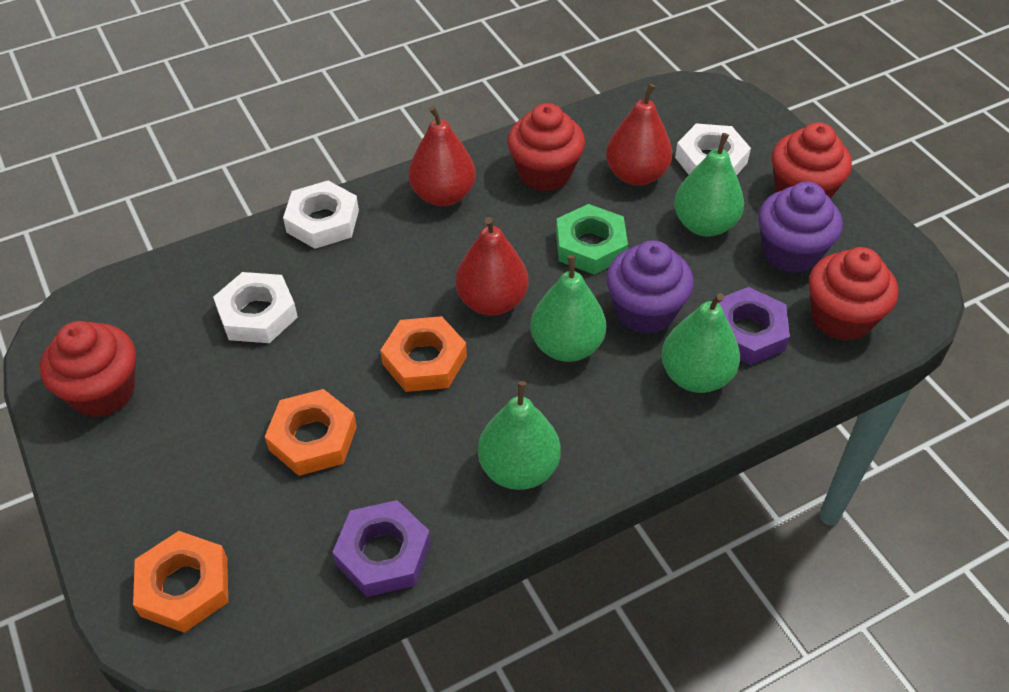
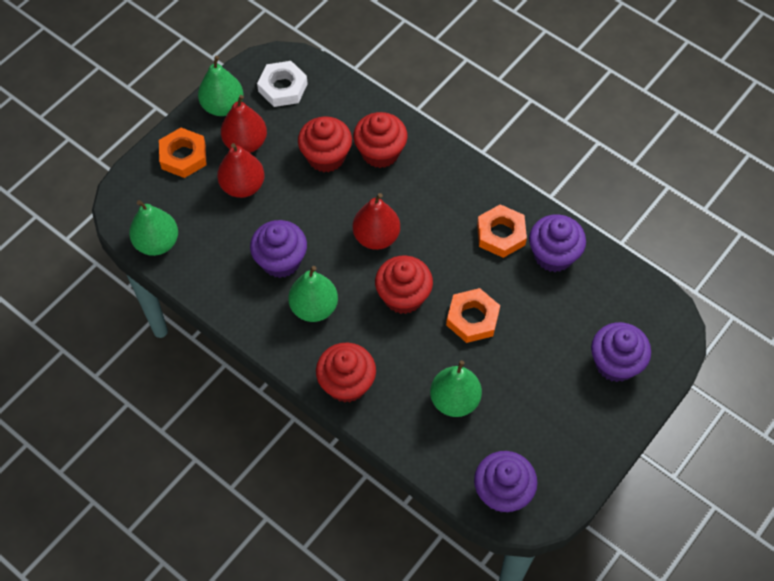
green nut: 1 -> 0
purple cupcake: 2 -> 4
purple nut: 2 -> 0
white nut: 3 -> 1

